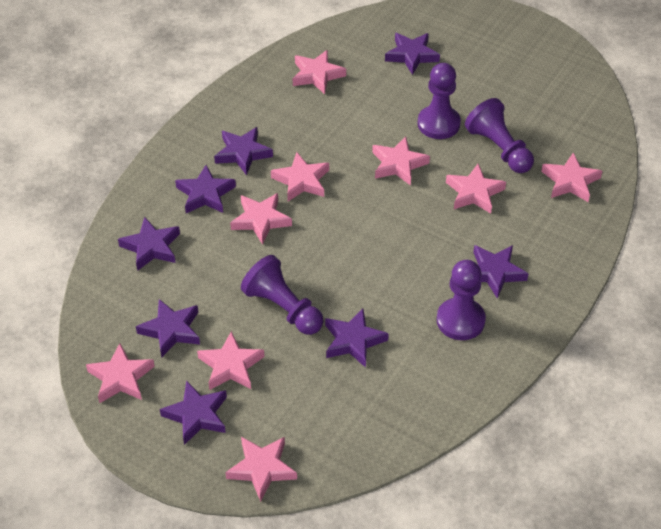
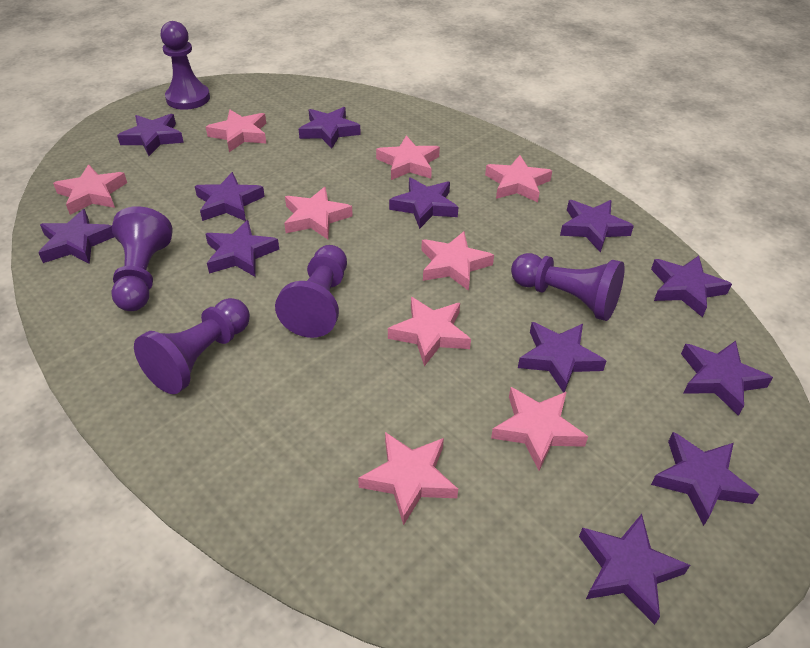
purple pawn: 4 -> 5
purple star: 8 -> 12

